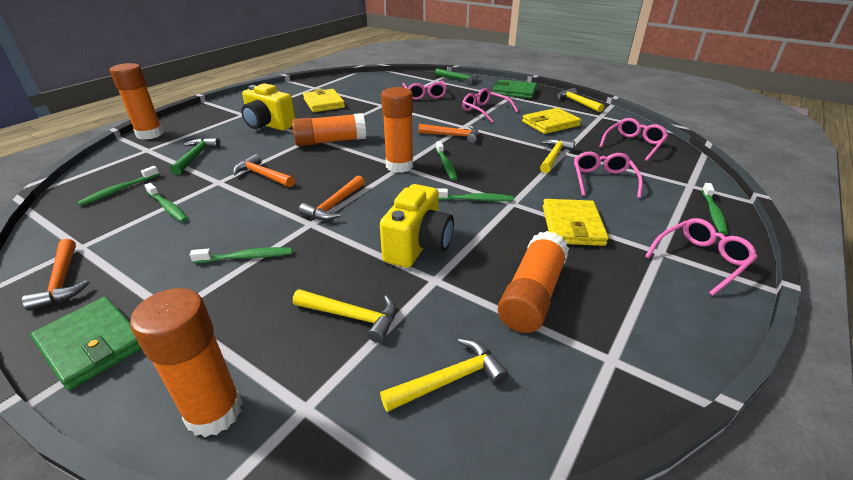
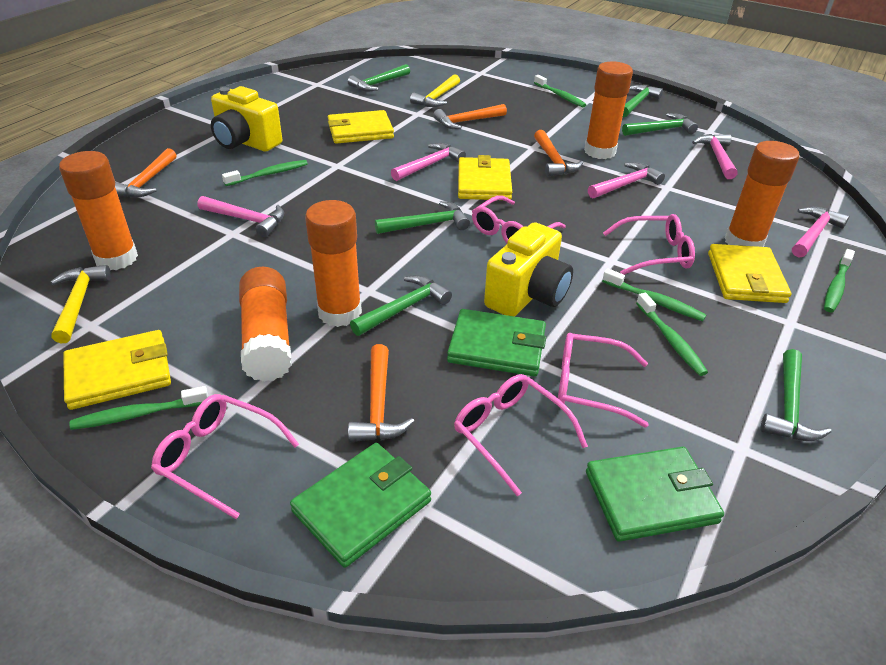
green hammer: 2 -> 6
green wallet: 2 -> 3
pink hammer: 0 -> 5
yellow hammer: 4 -> 2
yellow wallet: 3 -> 4

